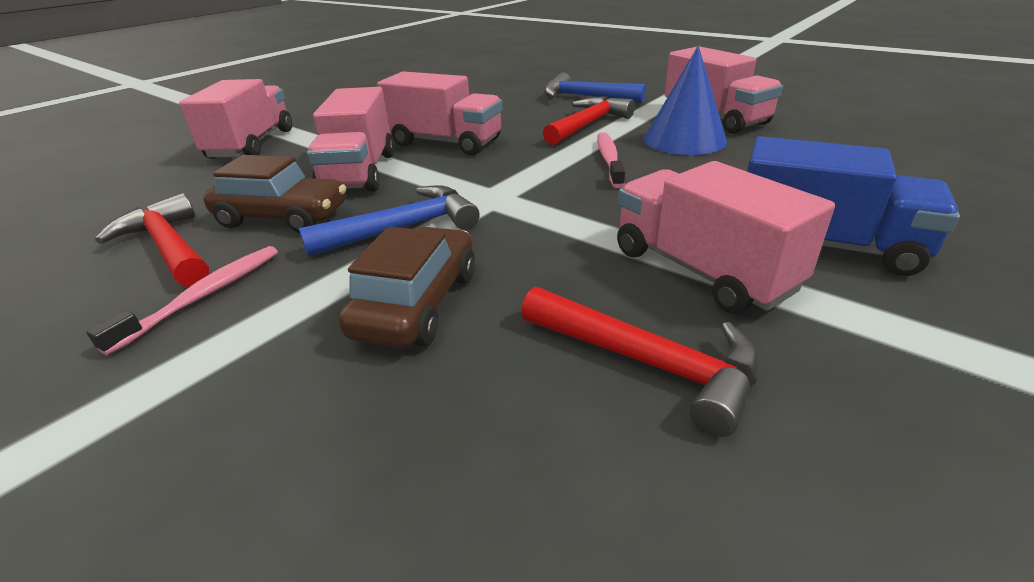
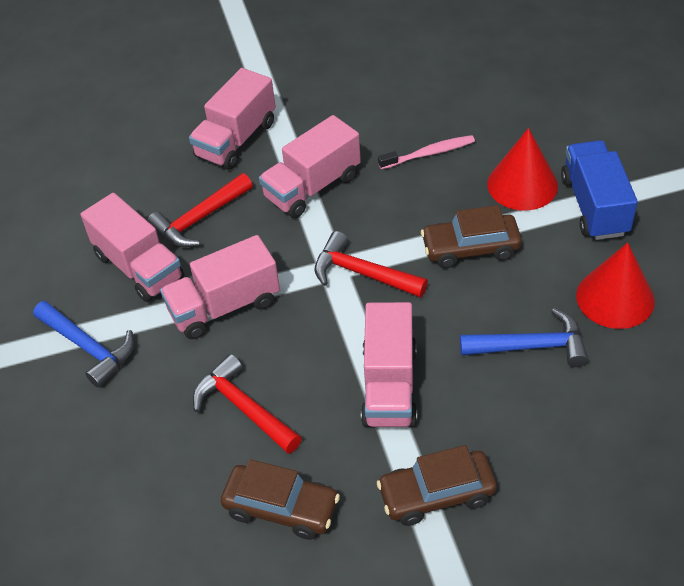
blue cone: 1 -> 0
brown car: 2 -> 3
pink toothbrush: 2 -> 1
red cone: 0 -> 2

